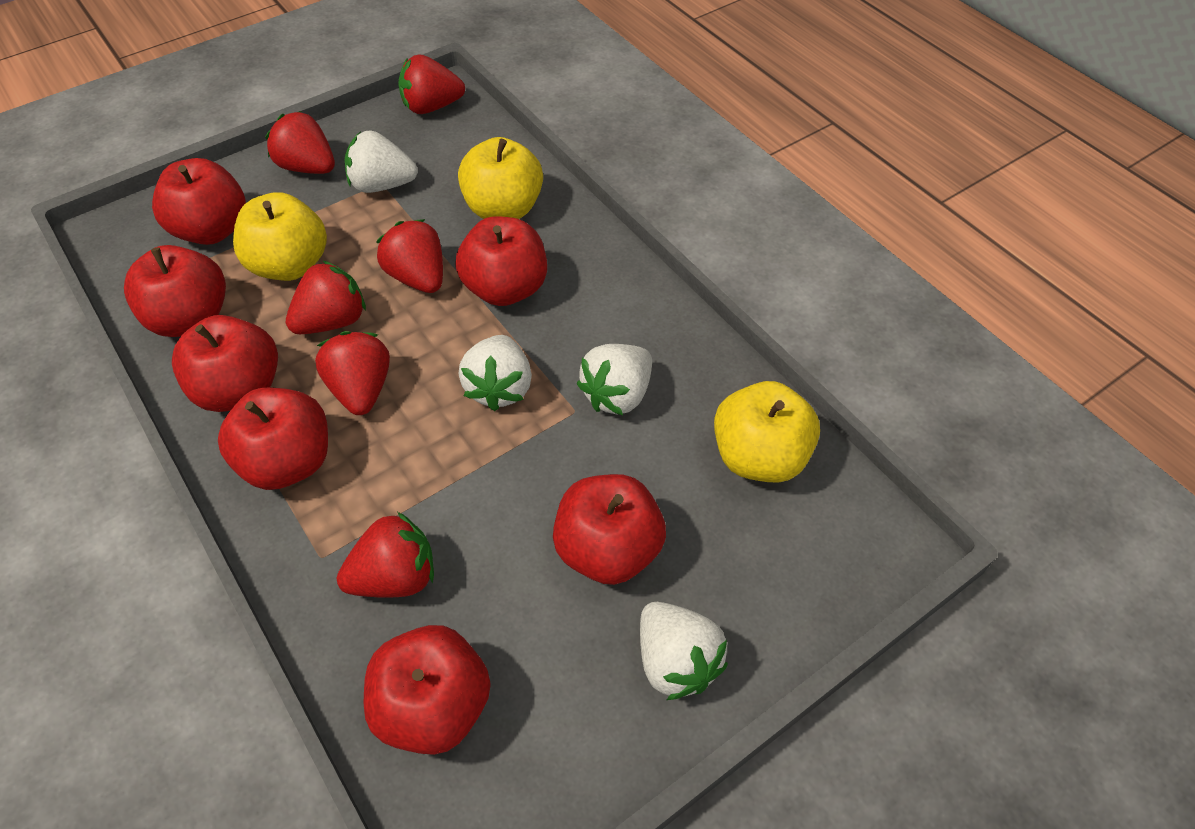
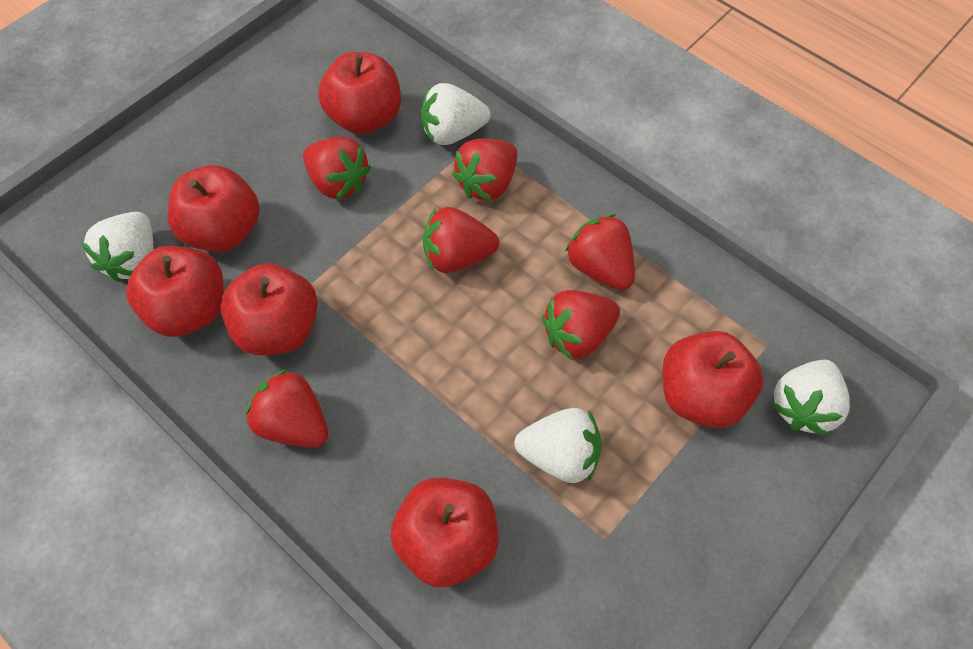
red apple: 7 -> 6
yellow apple: 3 -> 0

